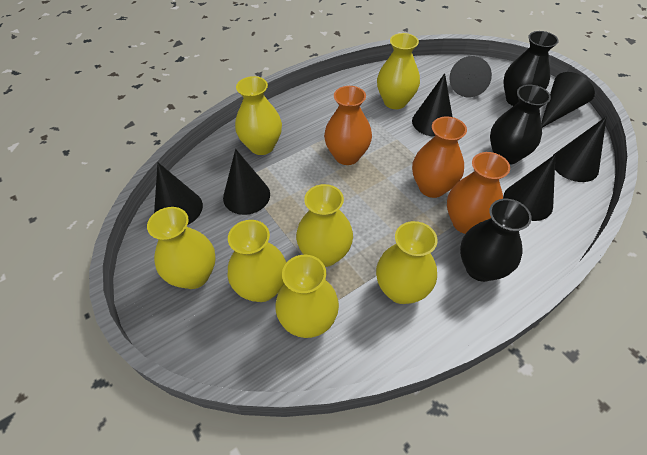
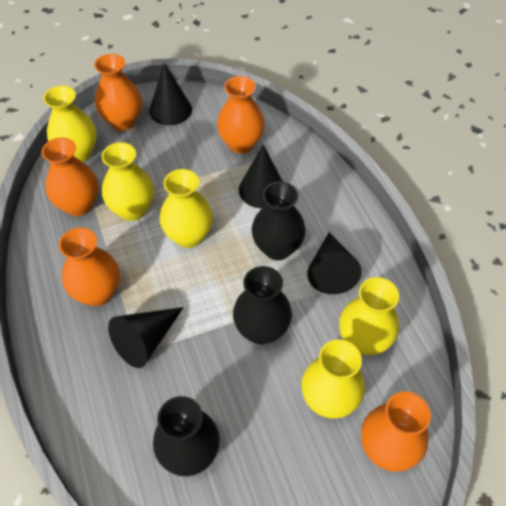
black cone: 7 -> 4
orange vase: 3 -> 5
yellow vase: 7 -> 5

